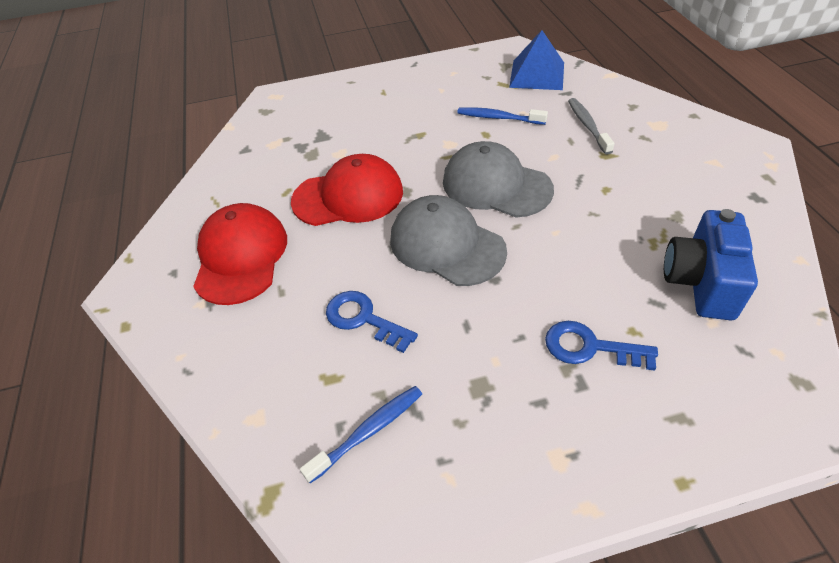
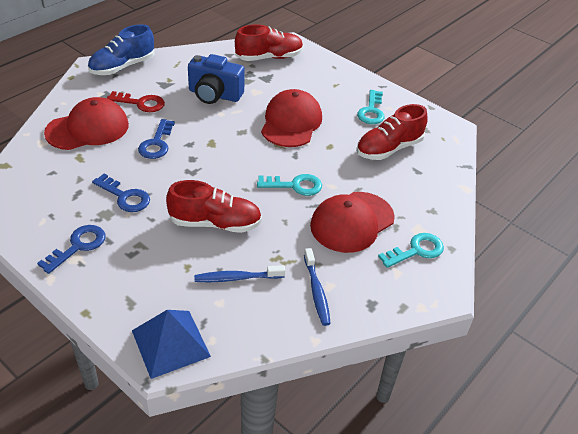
blue key: 2 -> 3
blue shoe: 0 -> 1
grey cap: 2 -> 0
grey toothbrush: 1 -> 0
red cap: 2 -> 3
red key: 0 -> 1
red shoe: 0 -> 3
turquoise key: 0 -> 3

